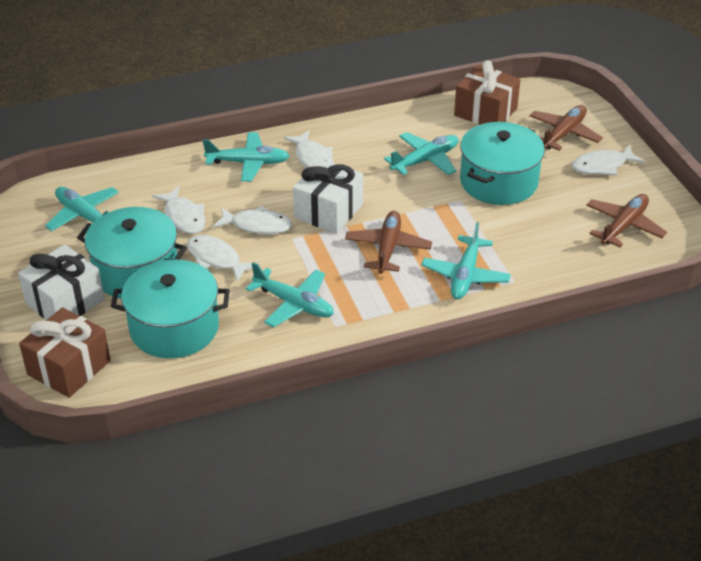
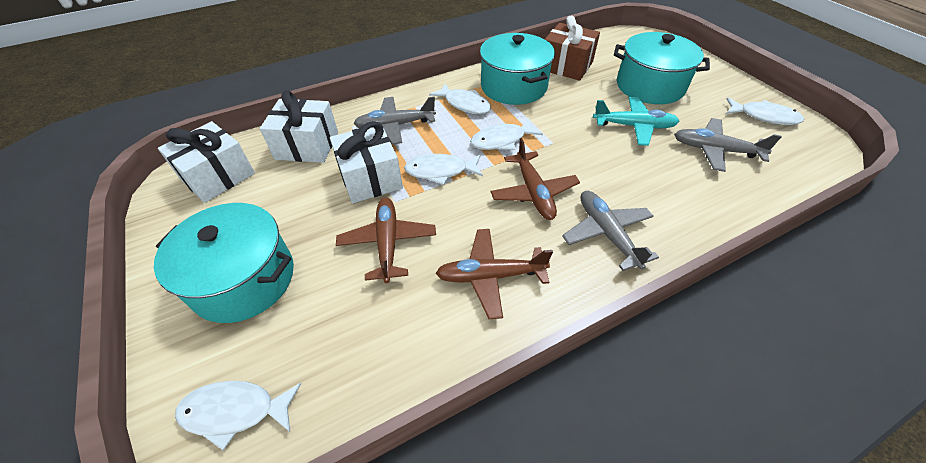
brown gift: 2 -> 1
grey plane: 0 -> 3
turquoise plane: 5 -> 1
white gift: 2 -> 3

